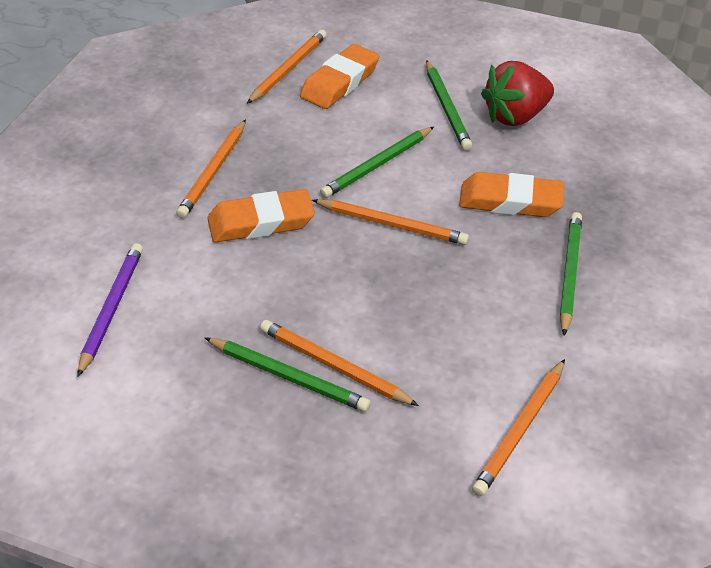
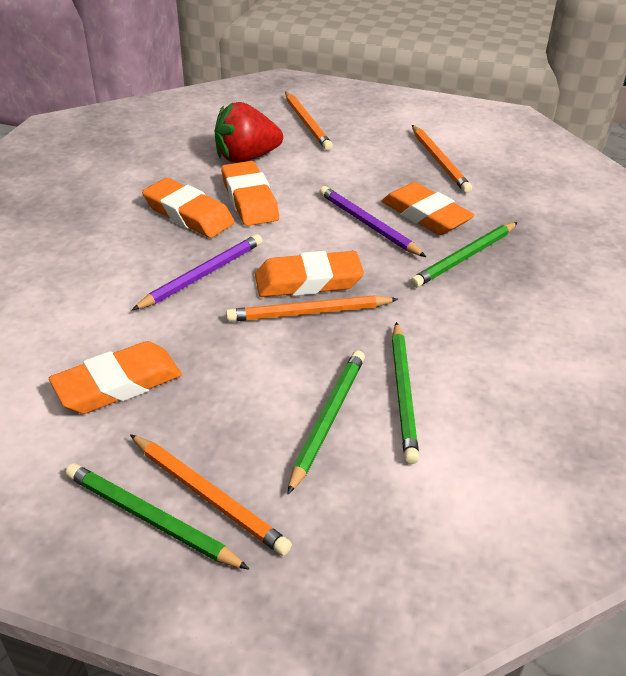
orange eraser: 3 -> 5
orange pencil: 5 -> 4
purple pencil: 1 -> 2

